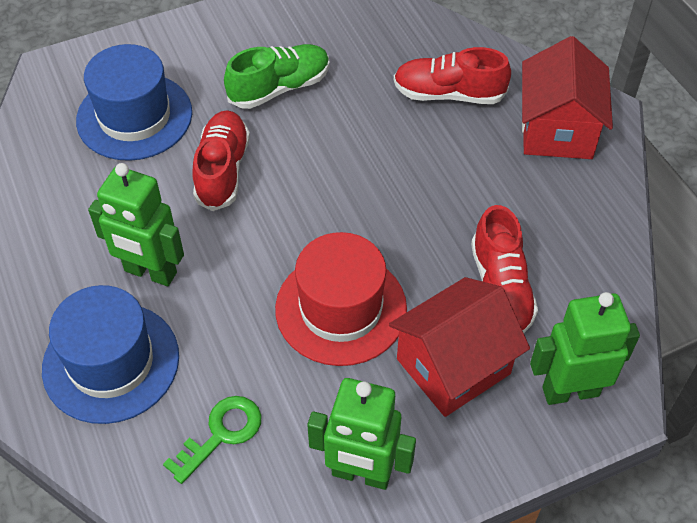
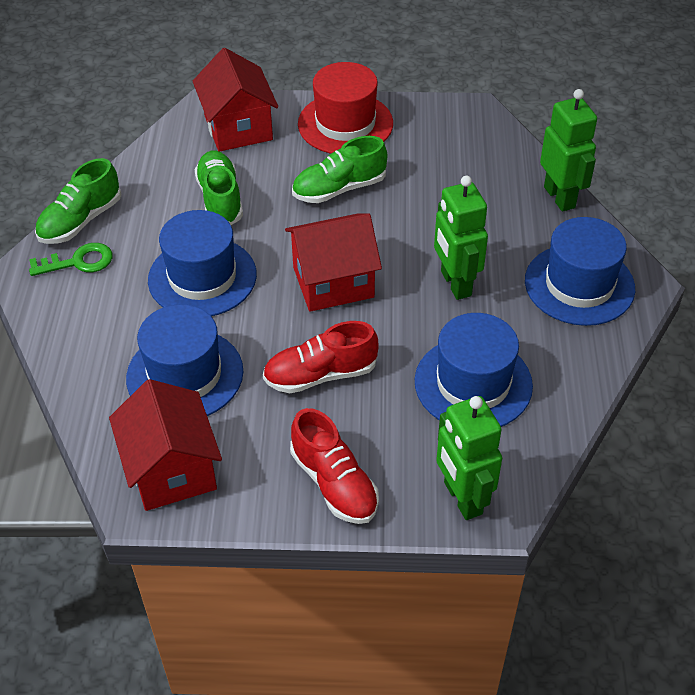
blue hat: 2 -> 4
green shoe: 1 -> 3
red house: 2 -> 3
red shoe: 3 -> 2

